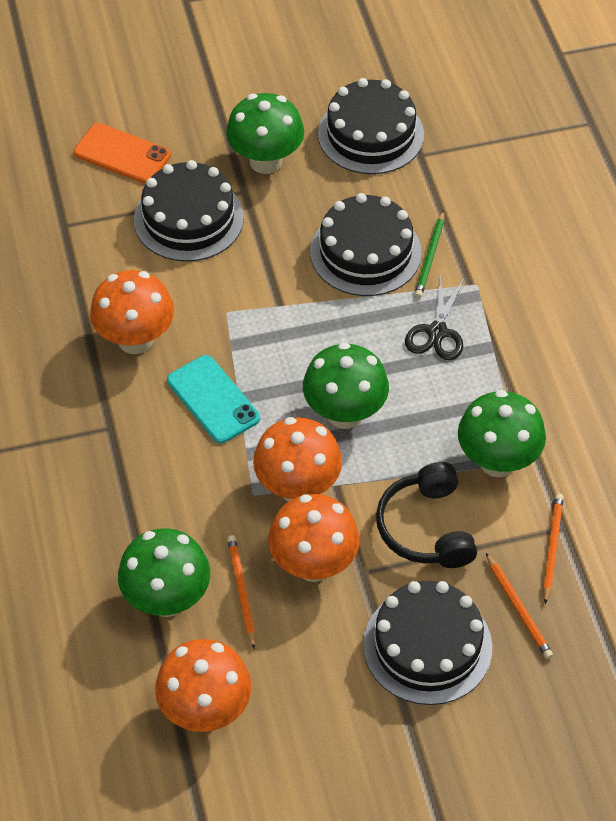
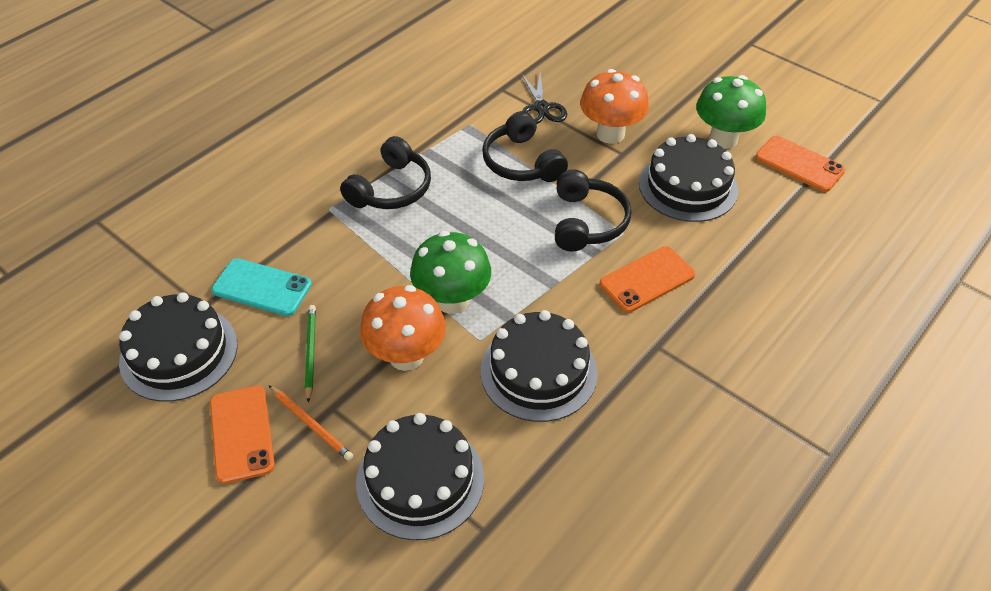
black headphones: 1 -> 3
green mushroom: 4 -> 2
orange mushroom: 4 -> 2
orange pencil: 3 -> 1
orange phone: 1 -> 3

